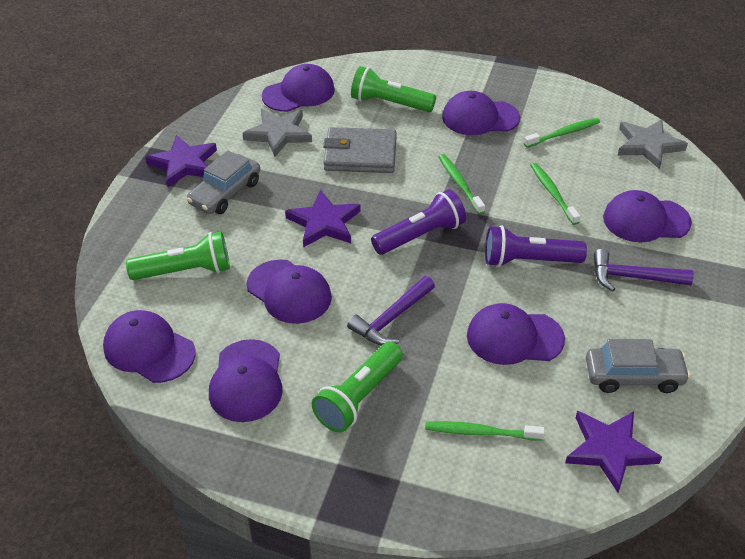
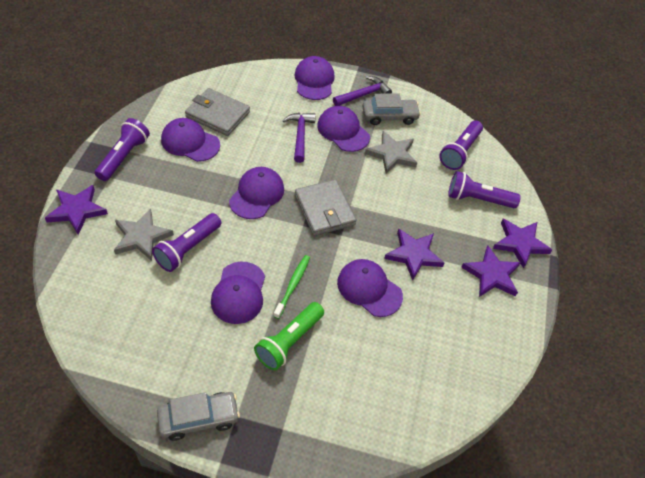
green flashlight: 3 -> 1
green toothbrush: 4 -> 1
grey wallet: 1 -> 2
purple cap: 7 -> 6
purple flashlight: 2 -> 4
purple star: 3 -> 4

